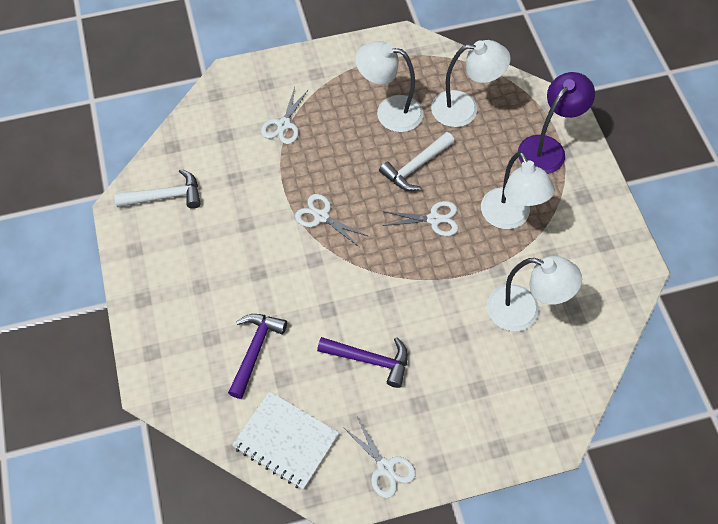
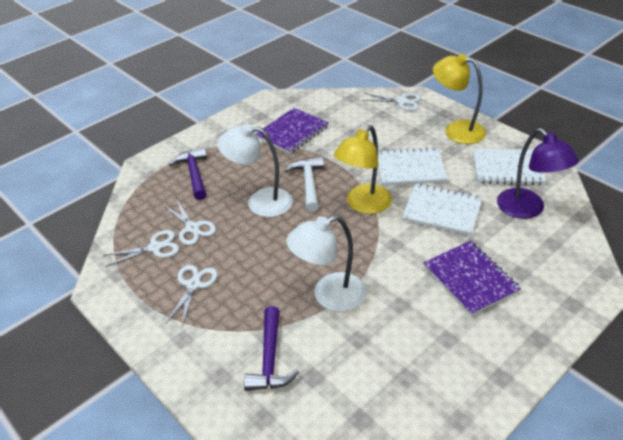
purple notebook: 0 -> 2
white hammer: 2 -> 1
white lamp: 4 -> 2
white notebook: 1 -> 3
yellow lamp: 0 -> 2

